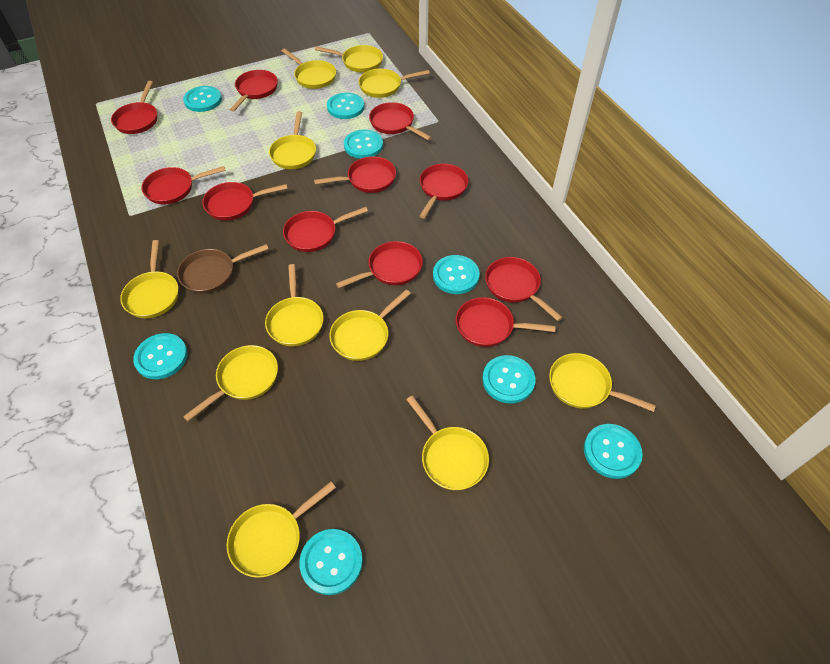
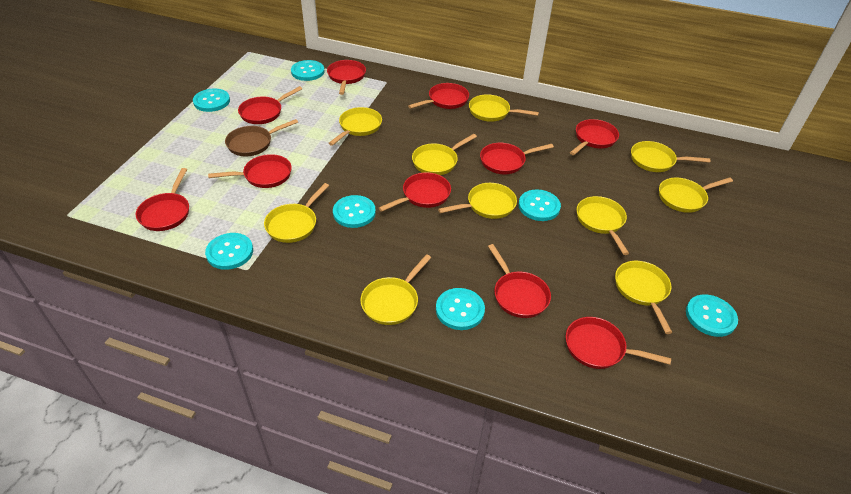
red pan: 11 -> 10
turquoise button: 8 -> 7
yellow pan: 11 -> 10

